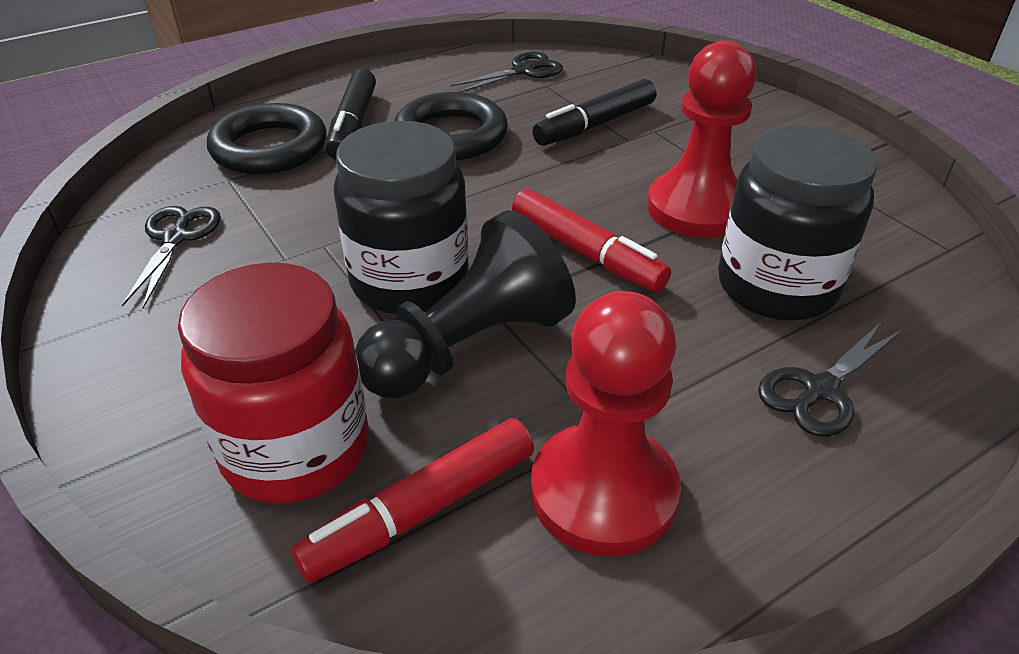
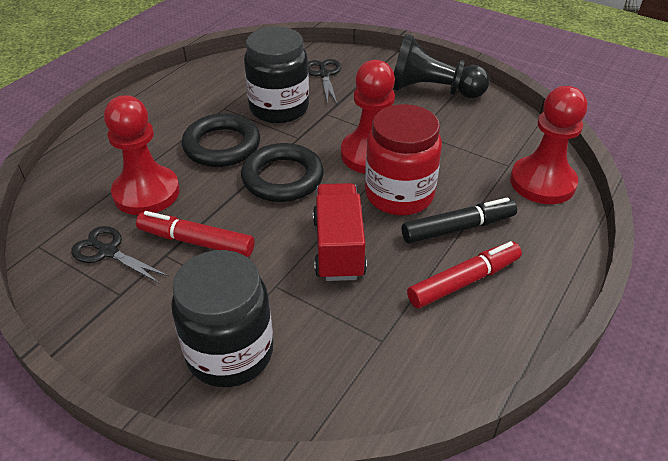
black marker: 2 -> 1
black scissors: 3 -> 2
red pawn: 2 -> 3
red truck: 0 -> 1

